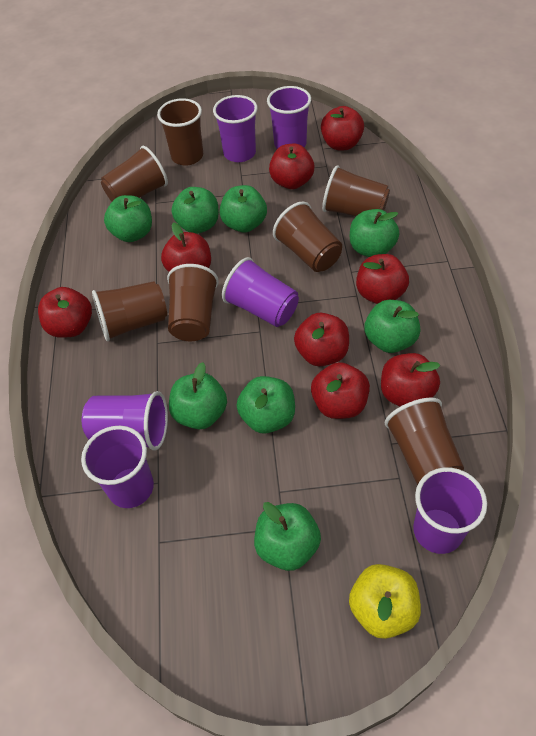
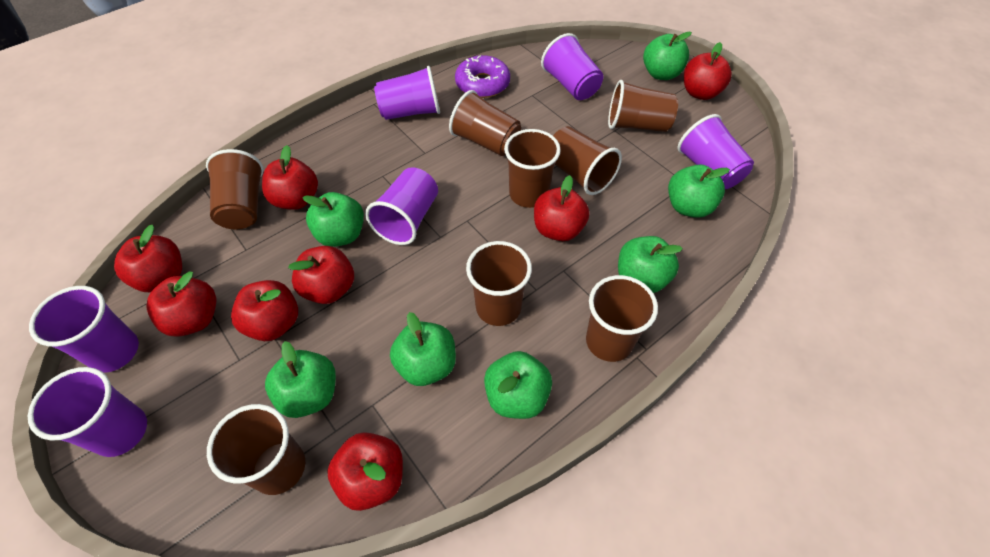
brown cup: 7 -> 8
green apple: 8 -> 7
purple donut: 0 -> 1
yellow apple: 1 -> 0

